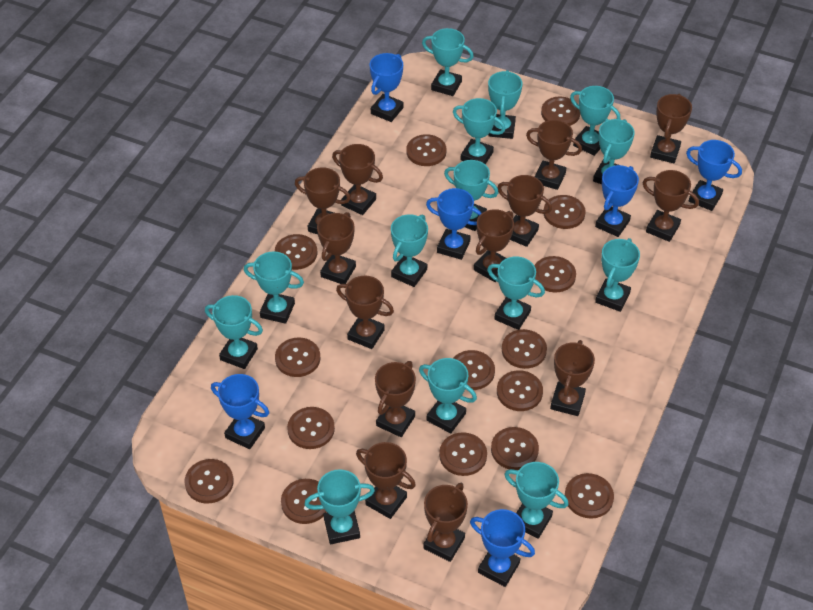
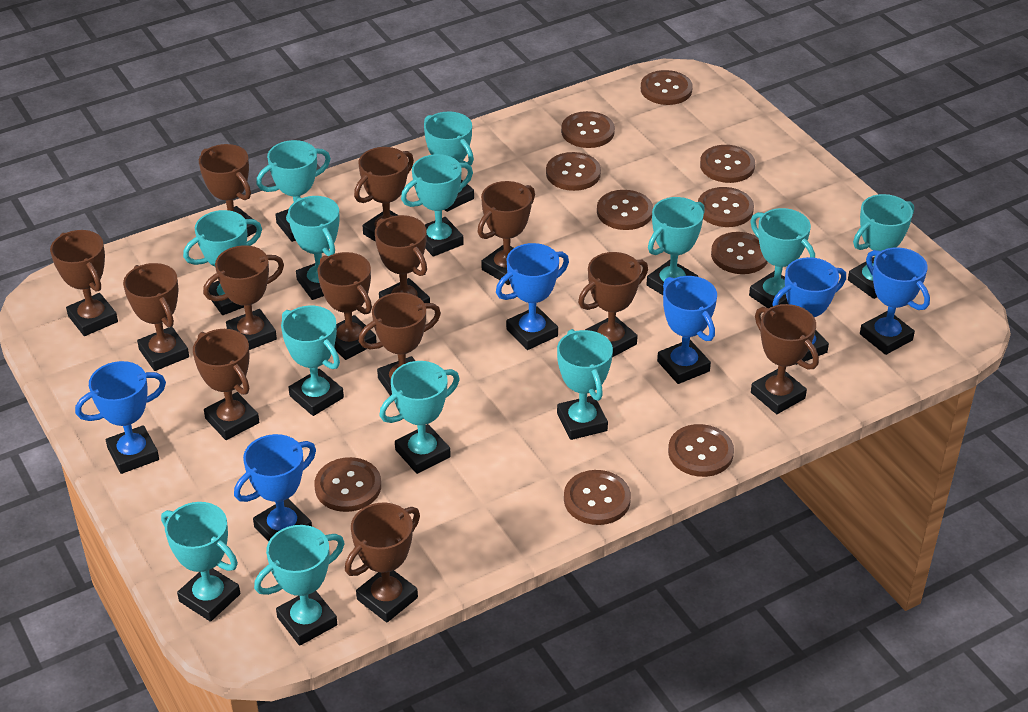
brown button: 15 -> 10
turquoise trophy: 14 -> 13

